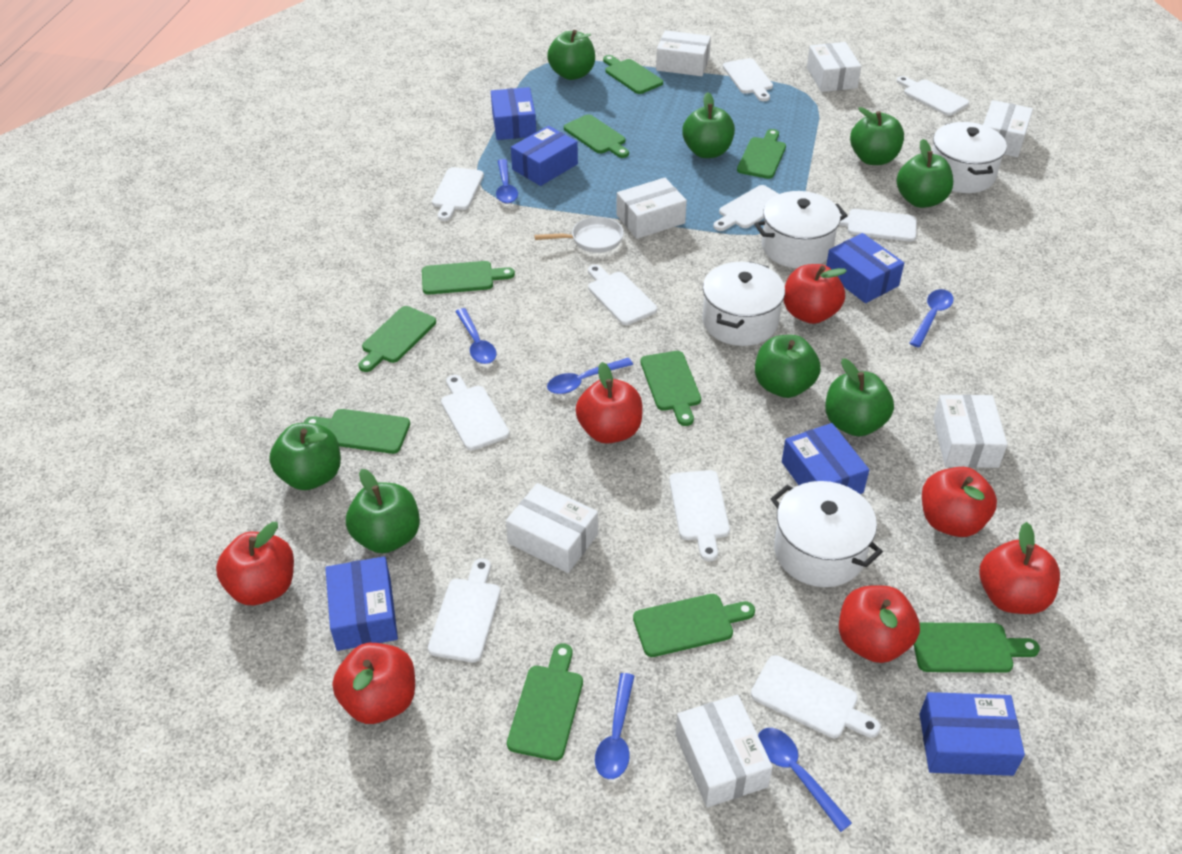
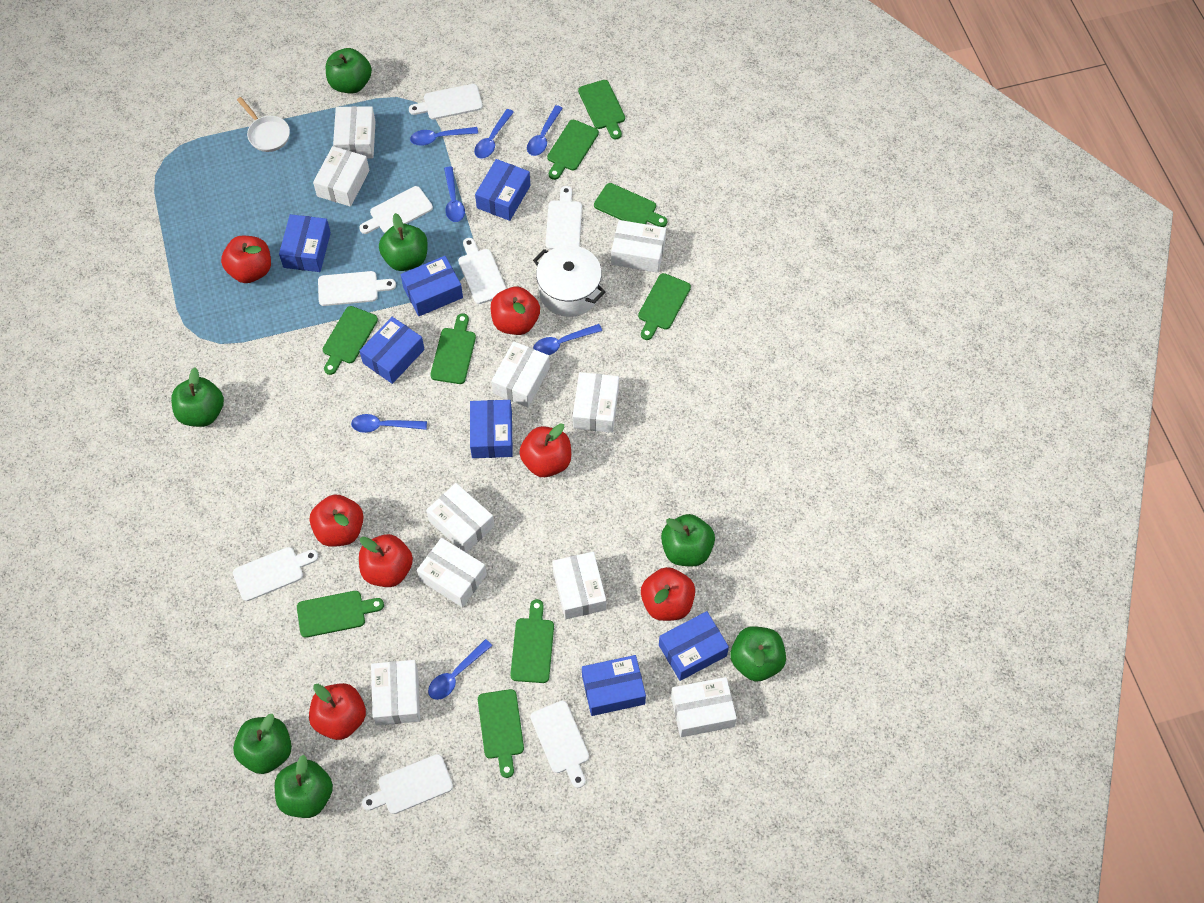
blue box: 6 -> 7
blue spoon: 6 -> 7
green apple: 8 -> 7
green cutting board: 10 -> 9
white box: 7 -> 10
white cutting board: 10 -> 8
white pot: 4 -> 1

